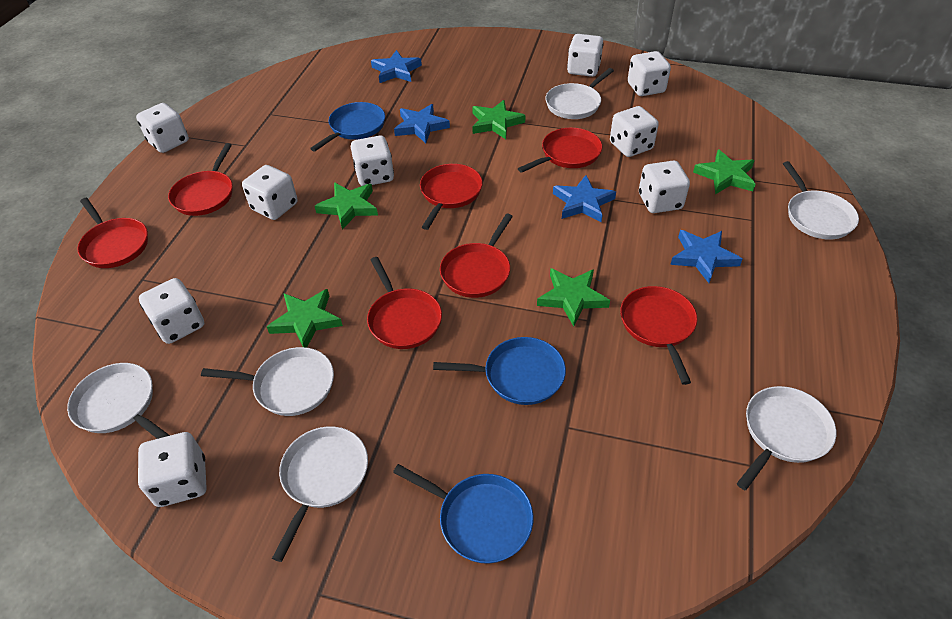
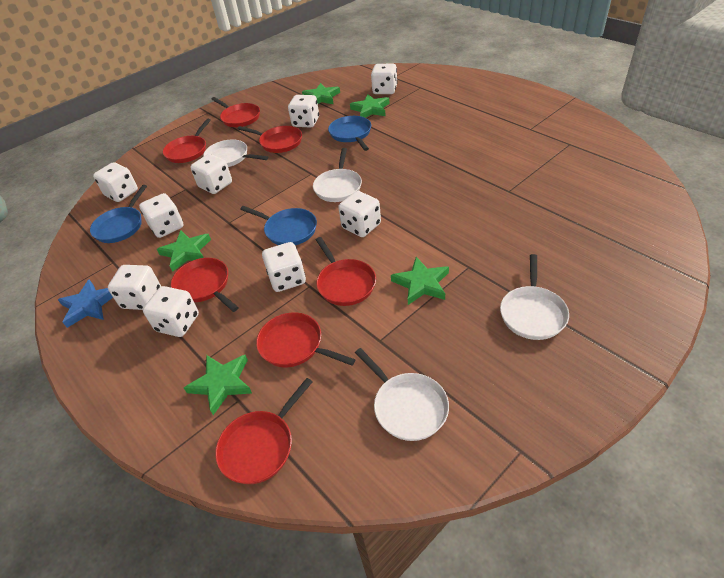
blue star: 4 -> 1
white pan: 6 -> 4

